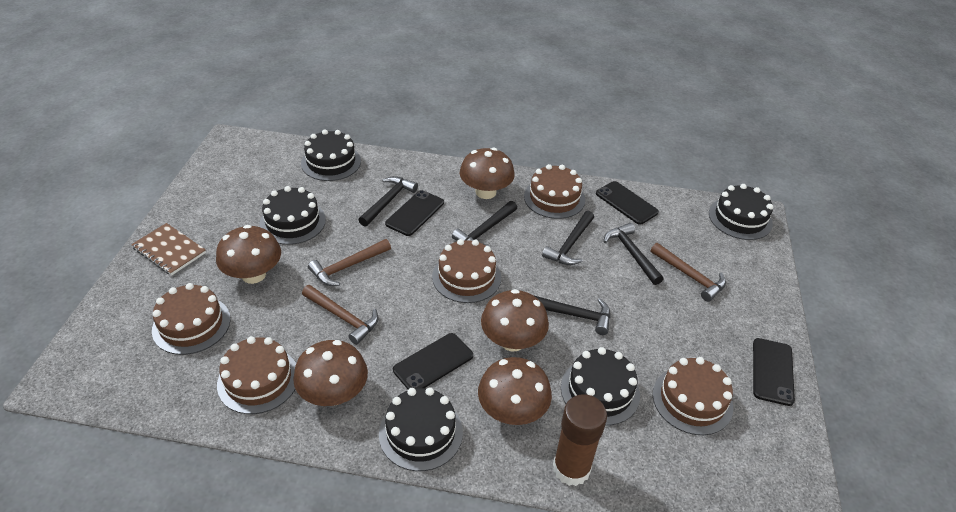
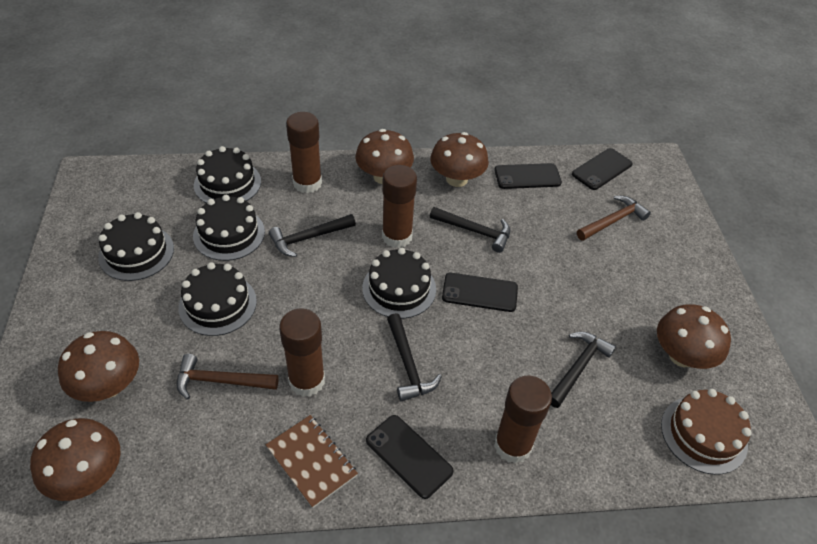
black hammer: 5 -> 4
brown cake: 5 -> 1
brown glue stick: 1 -> 4
brown hammer: 3 -> 2

